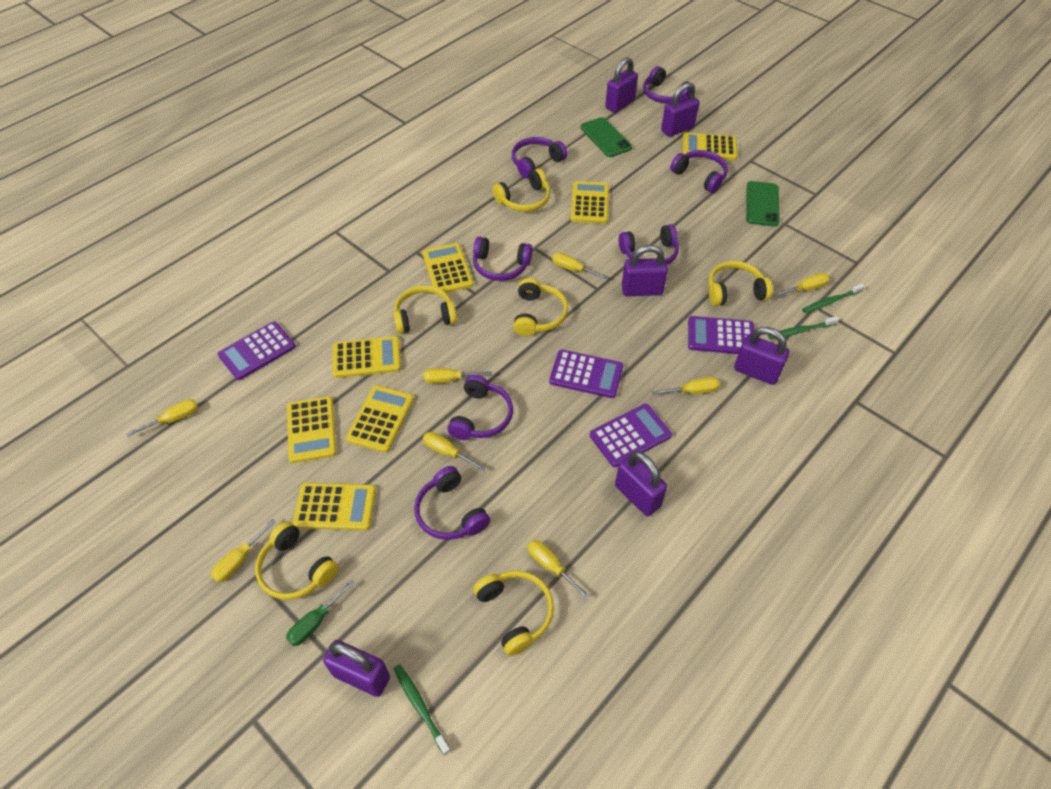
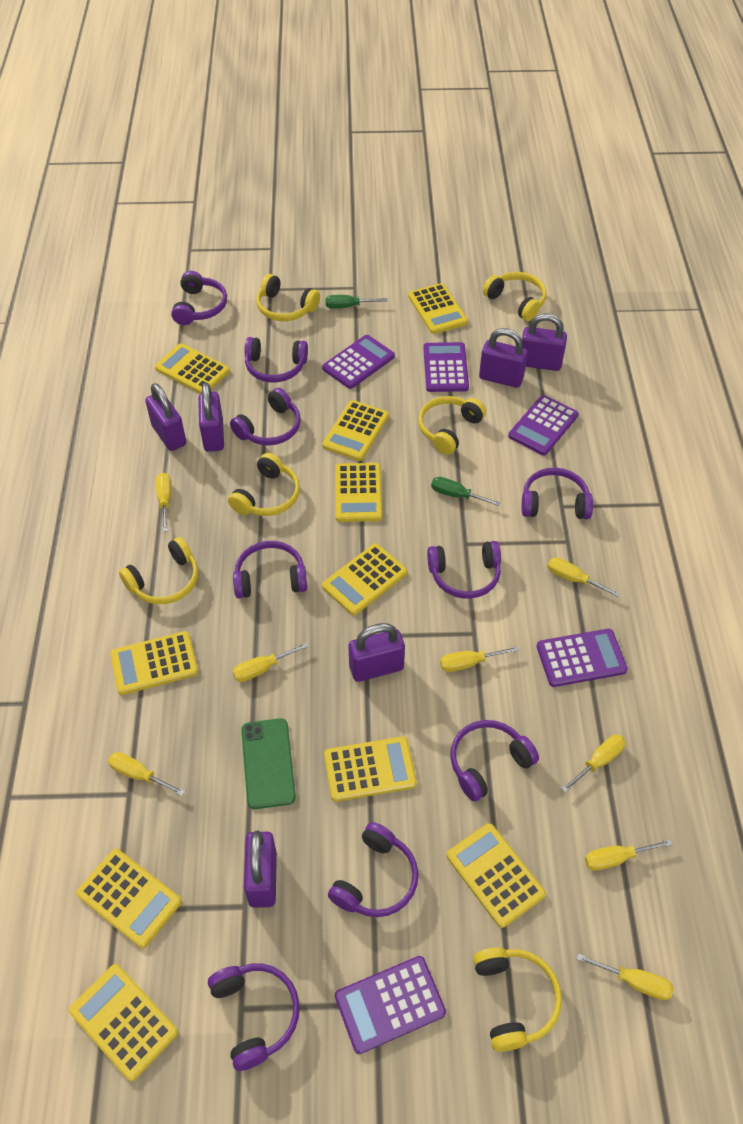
green phone: 2 -> 1
green screwdriver: 1 -> 2
green toothbrush: 3 -> 0
purple calculator: 4 -> 5
purple headphones: 7 -> 9
yellow calculator: 7 -> 10

